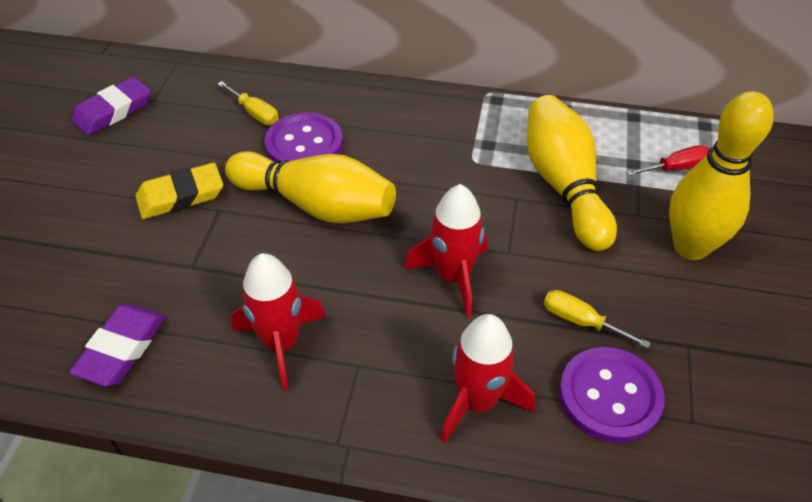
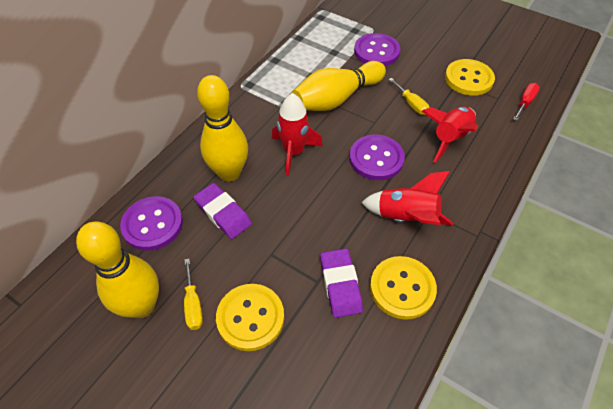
purple button: 2 -> 3
yellow button: 0 -> 3
yellow eraser: 1 -> 0

